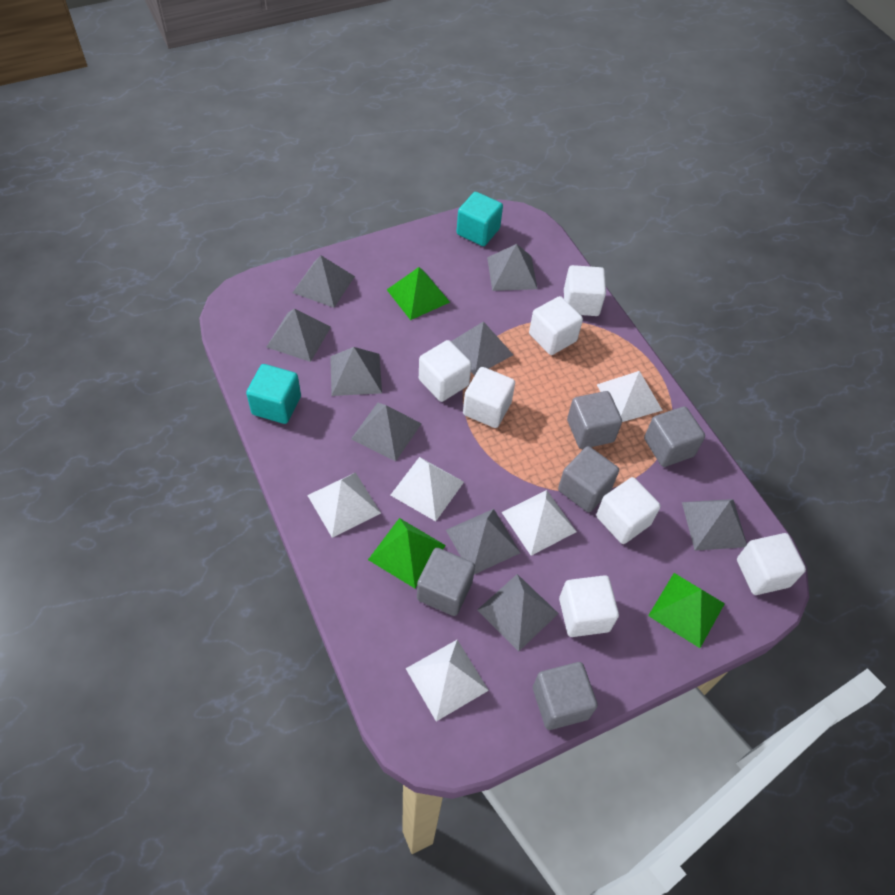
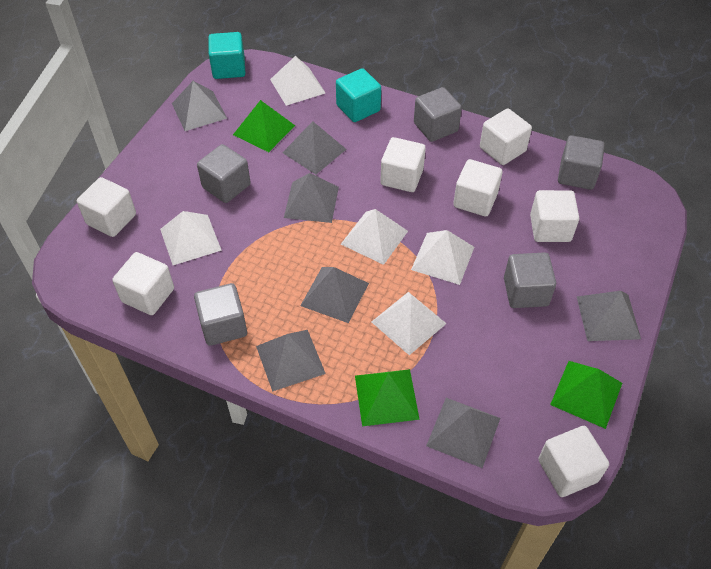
grey pyramid: 9 -> 7

